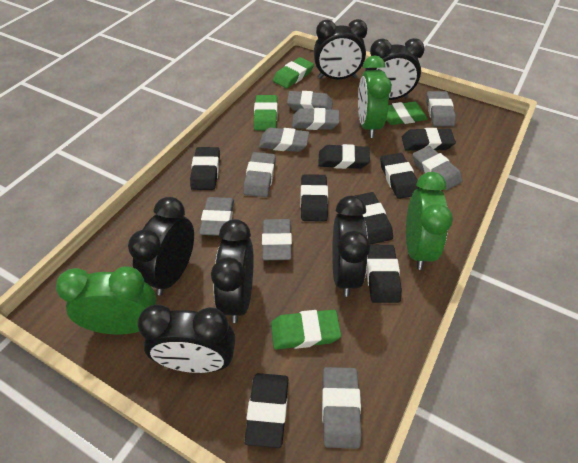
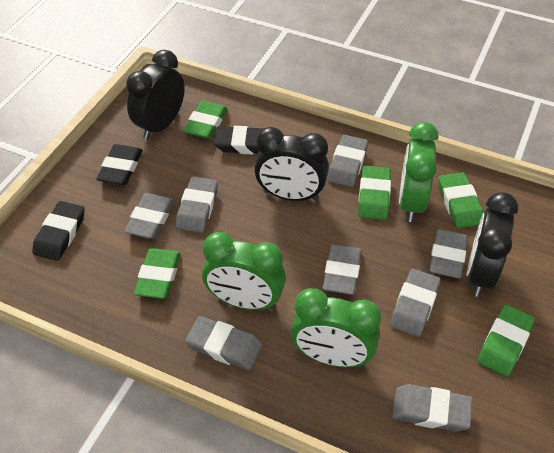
black clock: 6 -> 3
black eraser: 8 -> 3
green eraser: 4 -> 5
grey eraser: 9 -> 8

